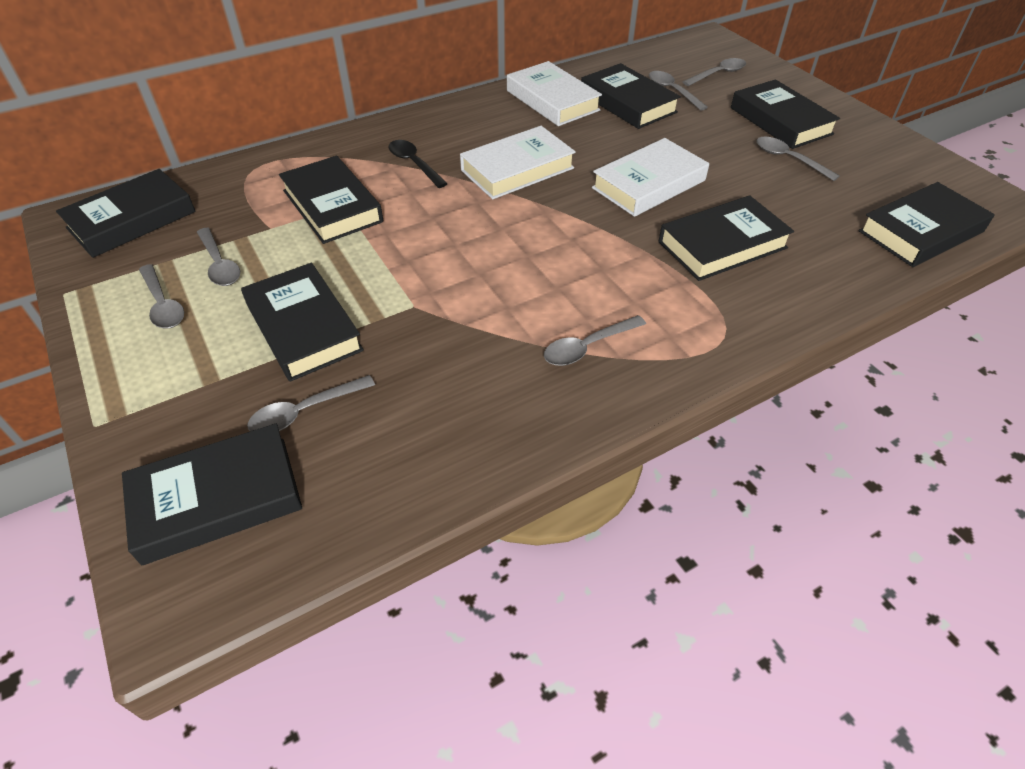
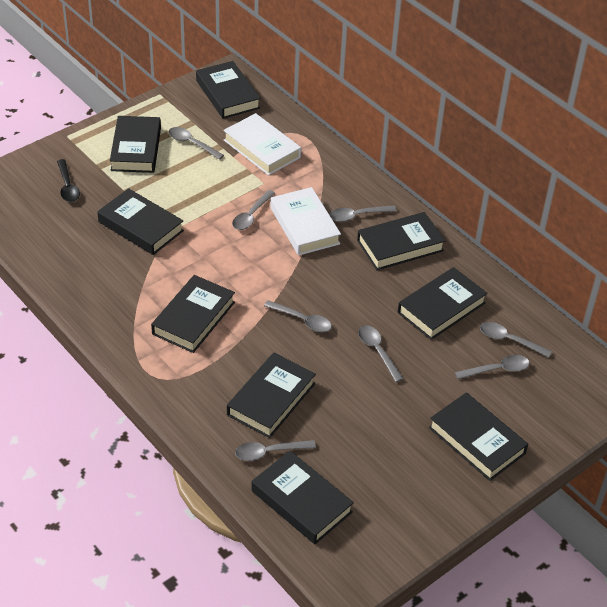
black book: 8 -> 9
grey spoon: 7 -> 8
white book: 3 -> 2

